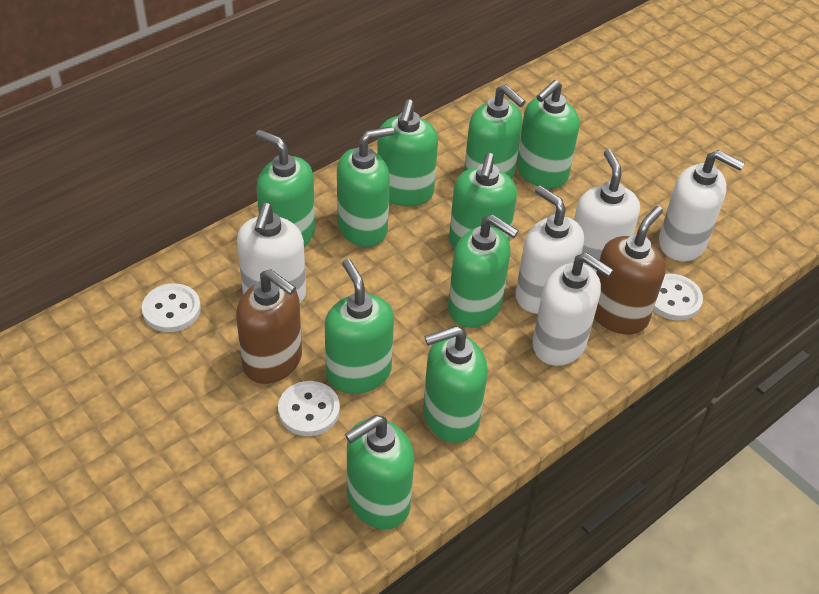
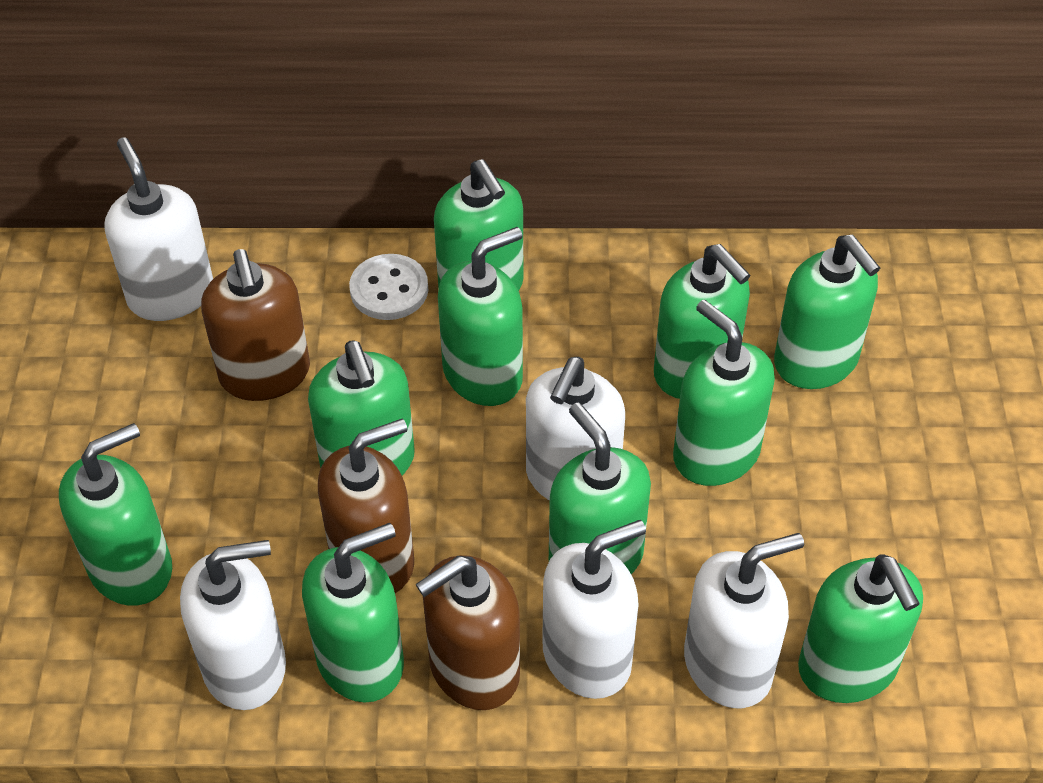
brown soap dispenser: 2 -> 3
white button: 3 -> 1

